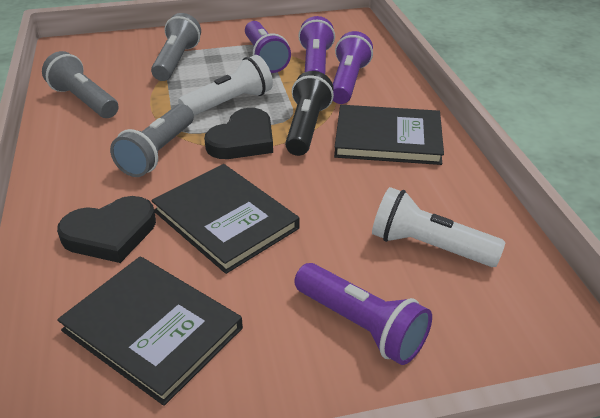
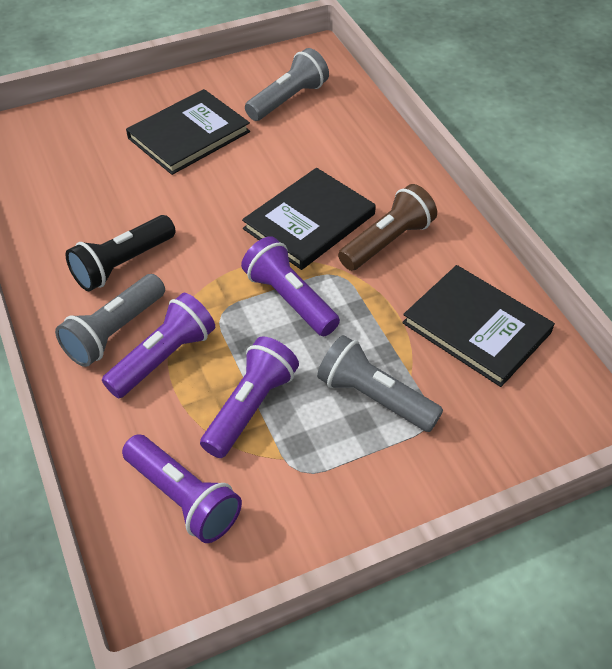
black heart: 2 -> 0
brown flashlight: 0 -> 1
white flashlight: 2 -> 0

